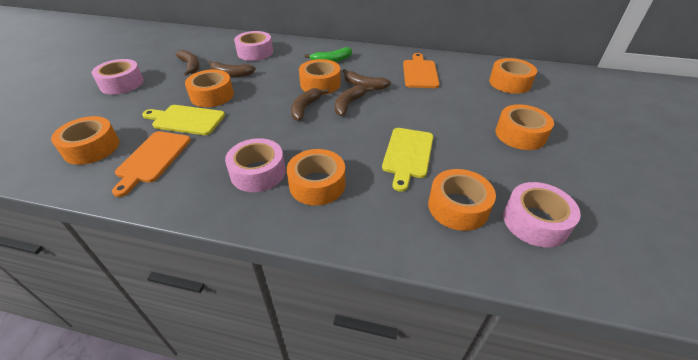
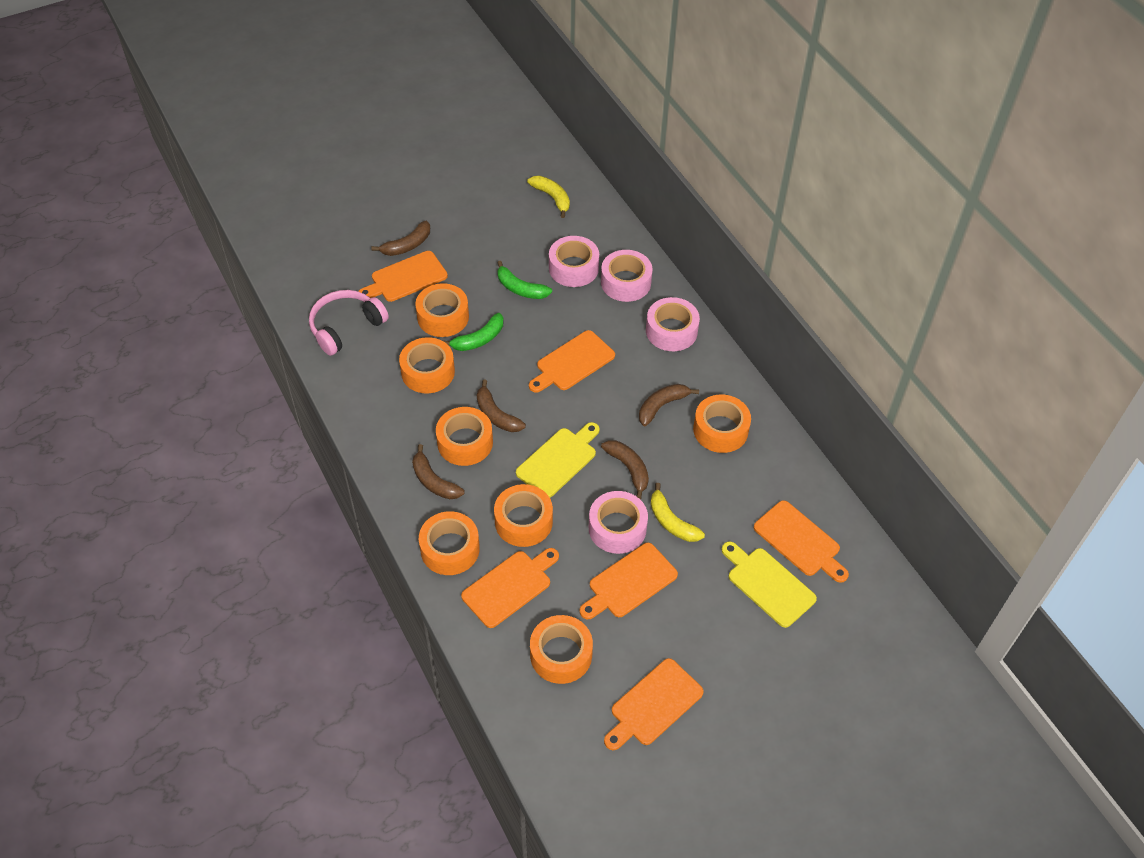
green banana: 1 -> 2
orange cutting board: 2 -> 6
pink headphones: 0 -> 1
yellow banana: 0 -> 2

